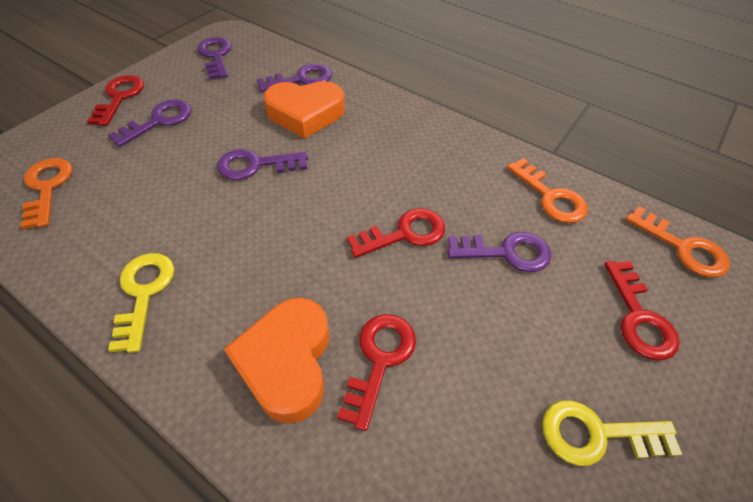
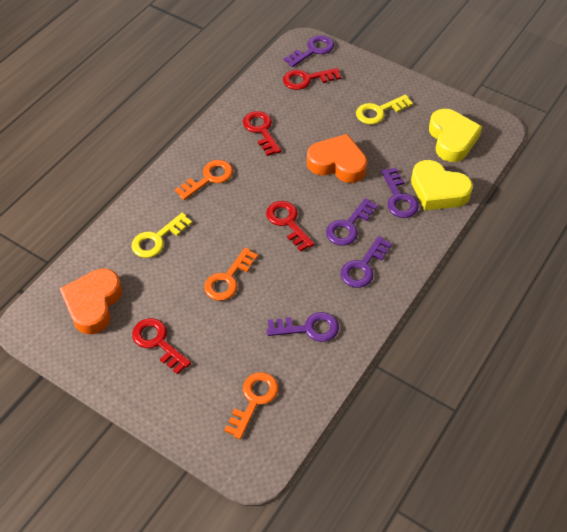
yellow heart: 0 -> 2

